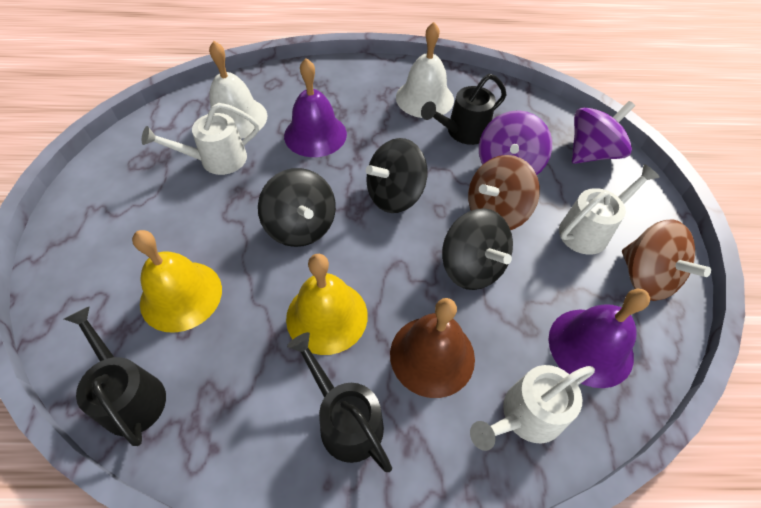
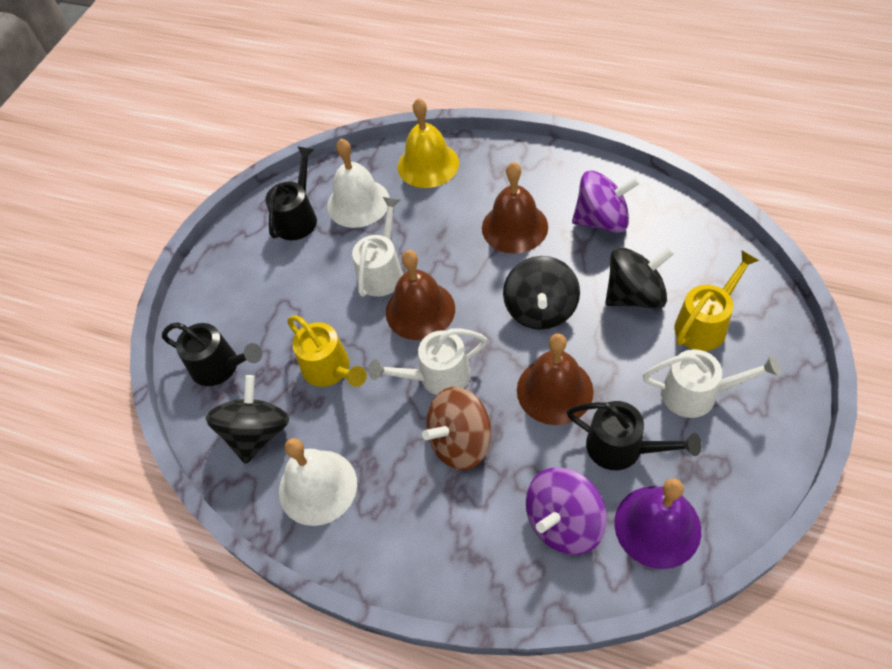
brown bell: 1 -> 3
brown spinning top: 2 -> 1
purple bell: 2 -> 1
yellow bell: 2 -> 1
yellow watering can: 0 -> 2

